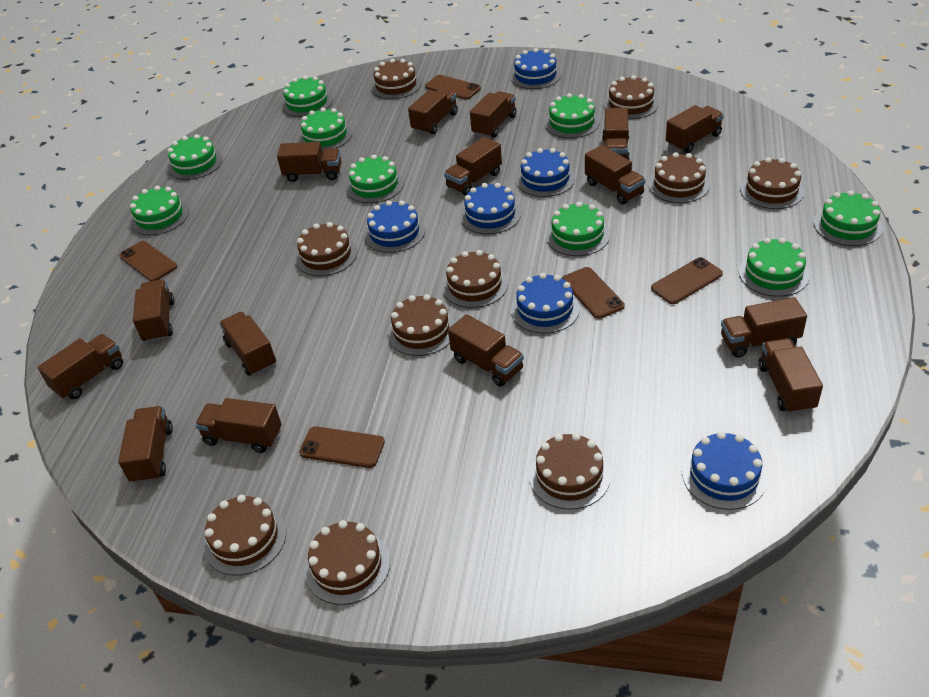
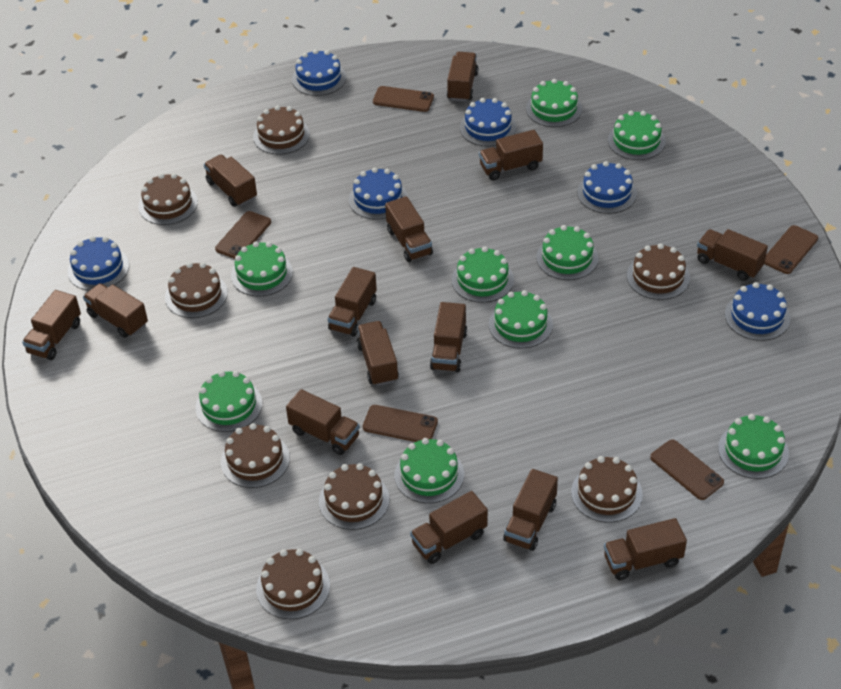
brown cake: 10 -> 8
brown truck: 15 -> 14

